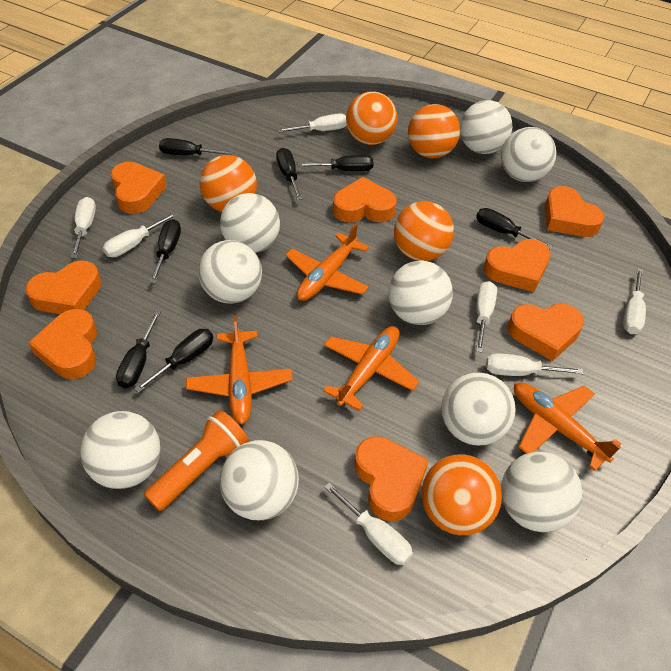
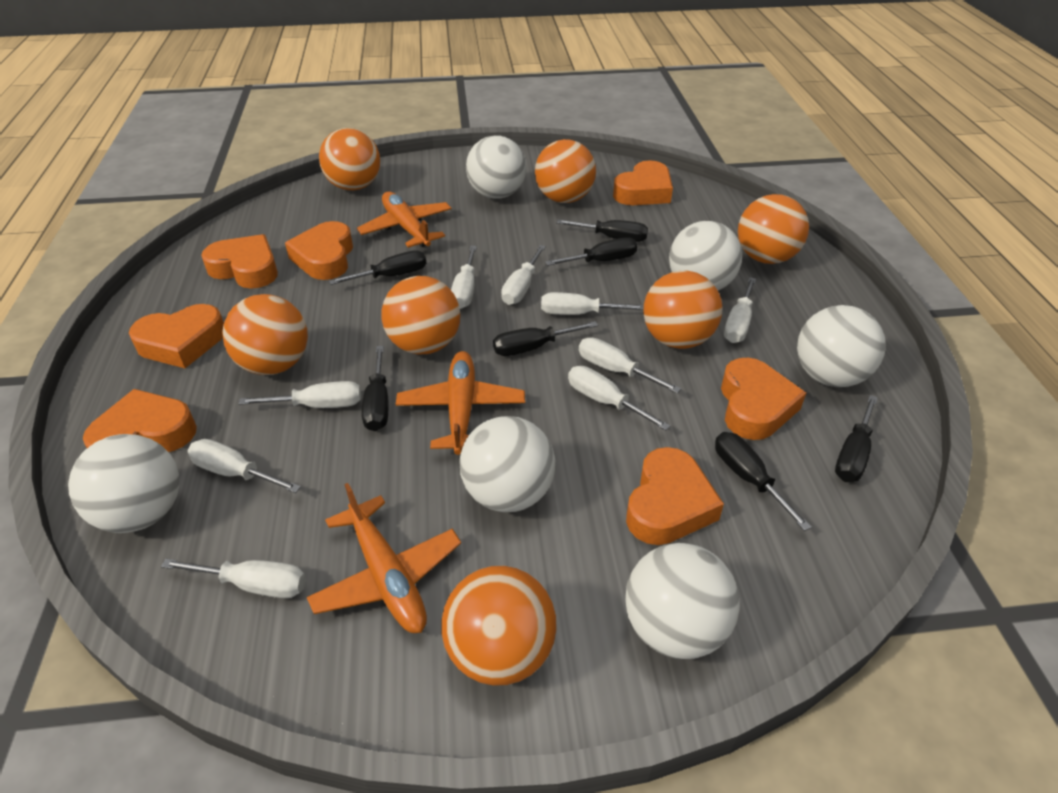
orange ball: 5 -> 7
orange flashlight: 1 -> 0
orange heart: 8 -> 7
orange plane: 4 -> 3
white ball: 9 -> 6
white screwdriver: 7 -> 9

